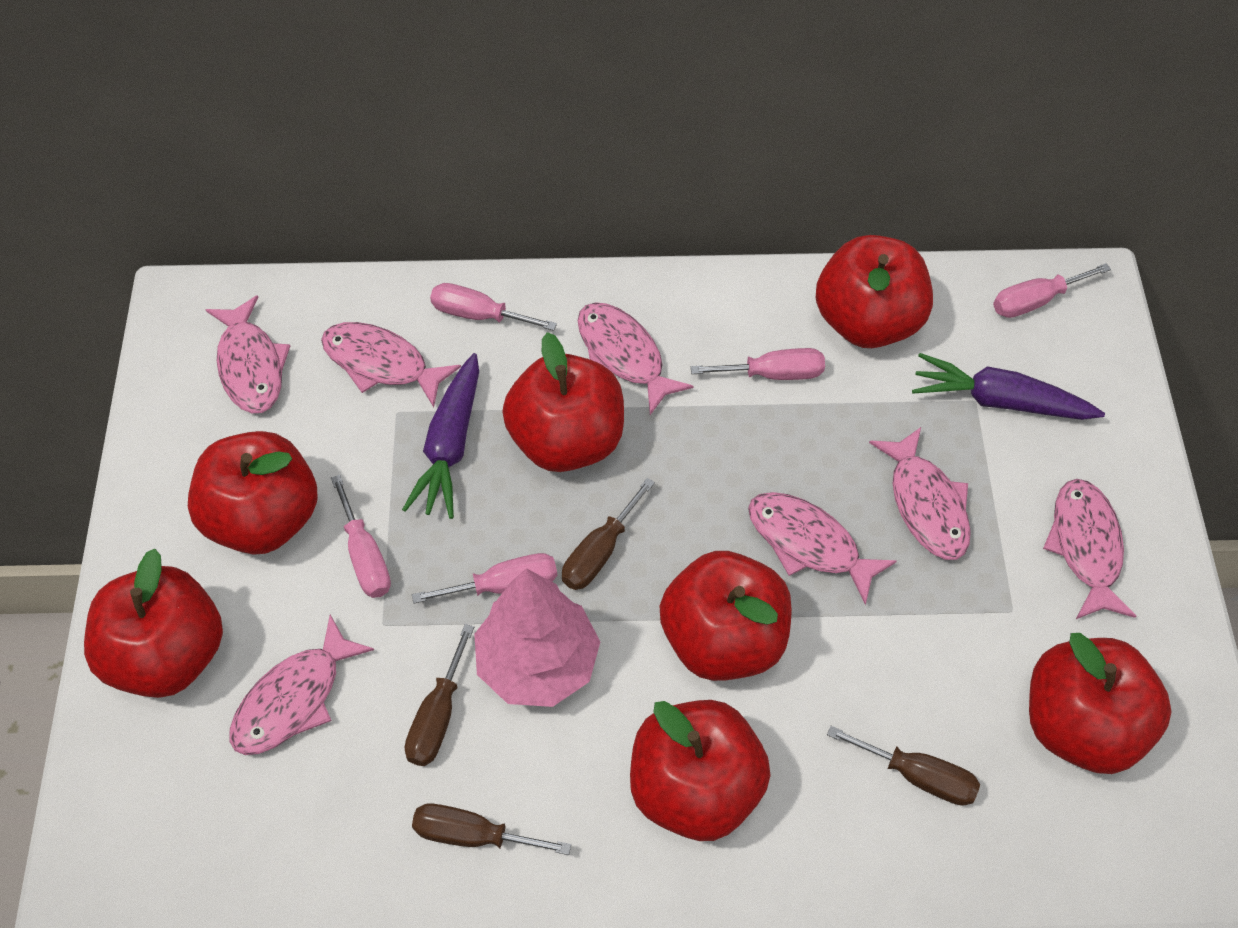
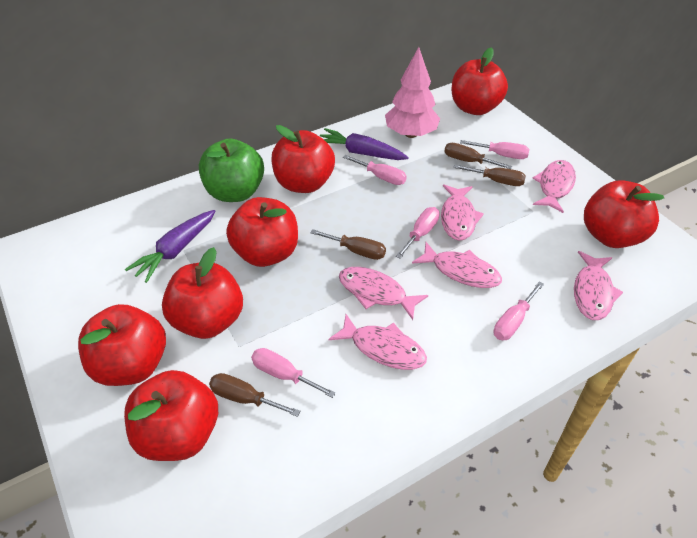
green apple: 0 -> 1
pink fish: 7 -> 6

